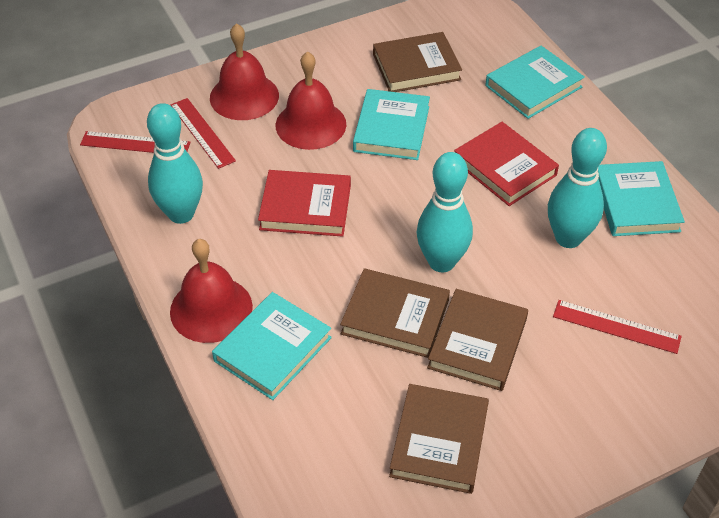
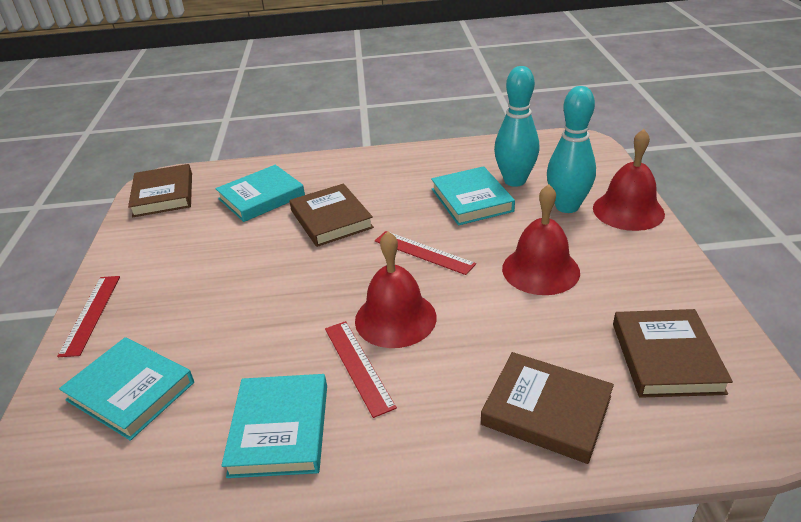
red book: 2 -> 0
turquoise bowling pin: 3 -> 2

